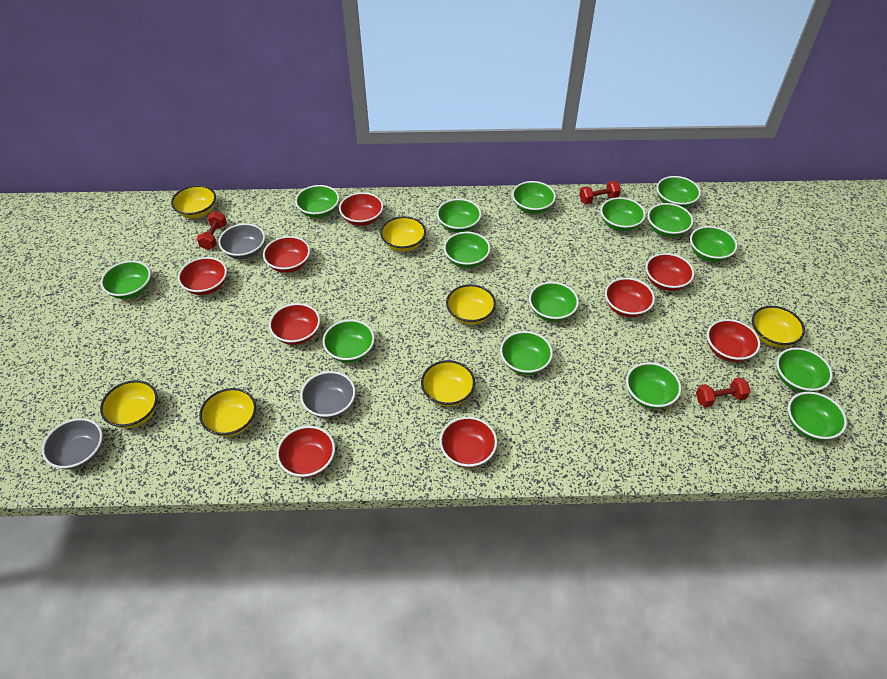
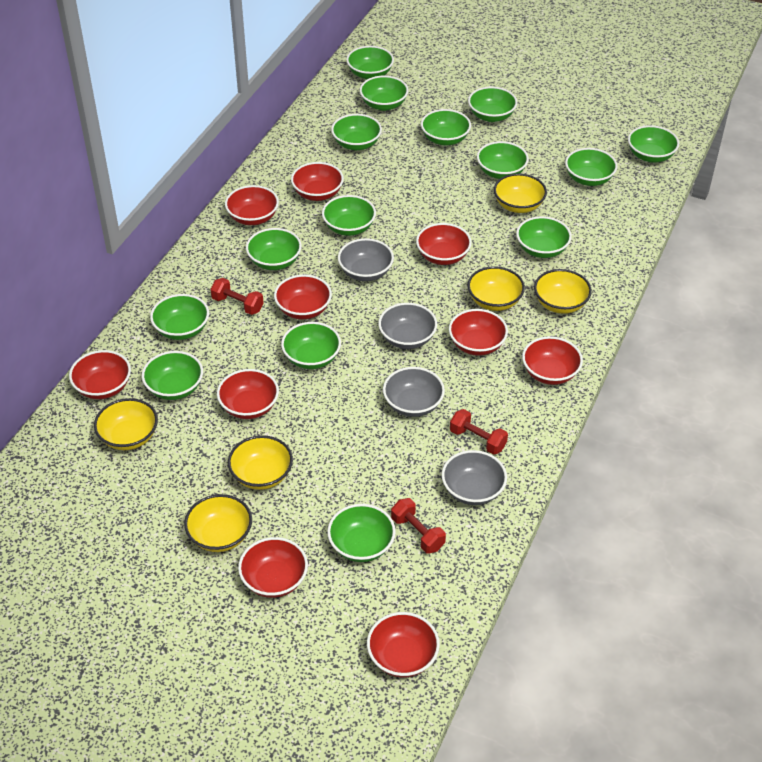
grey bowl: 3 -> 4
red bowl: 9 -> 10
yellow bowl: 7 -> 6

